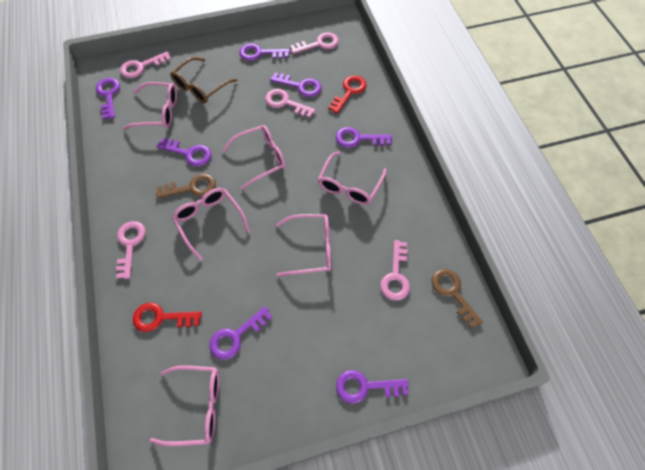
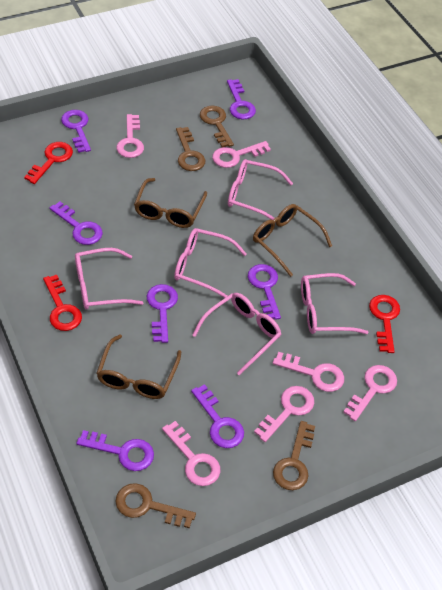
brown glasses: 1 -> 3
brown key: 2 -> 4
pink glasses: 6 -> 5
pink key: 5 -> 6
red key: 2 -> 3

